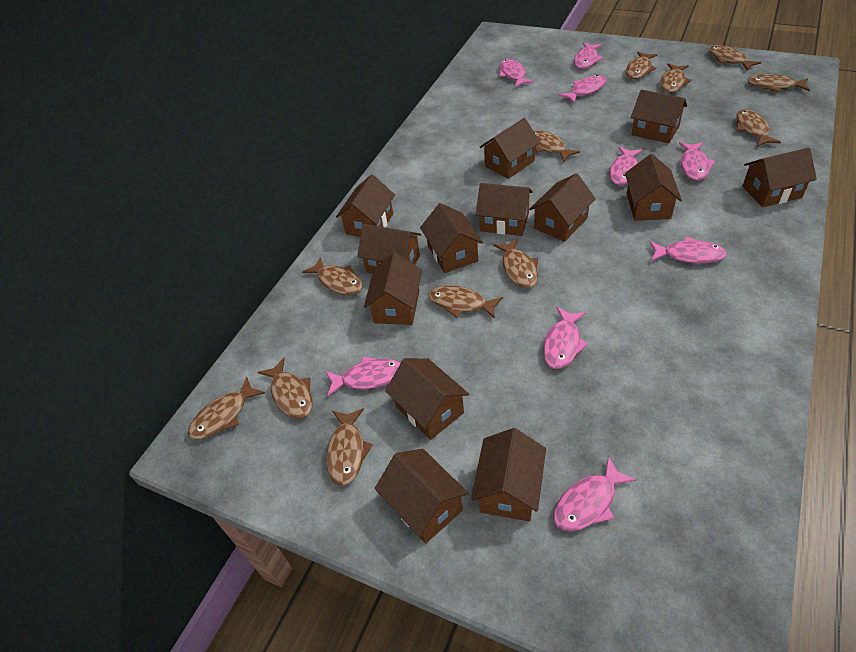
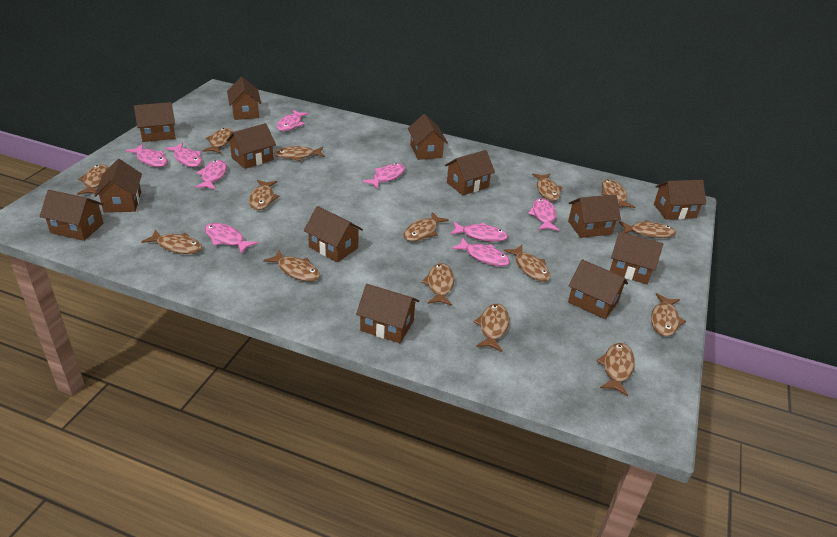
brown fish: 12 -> 15

